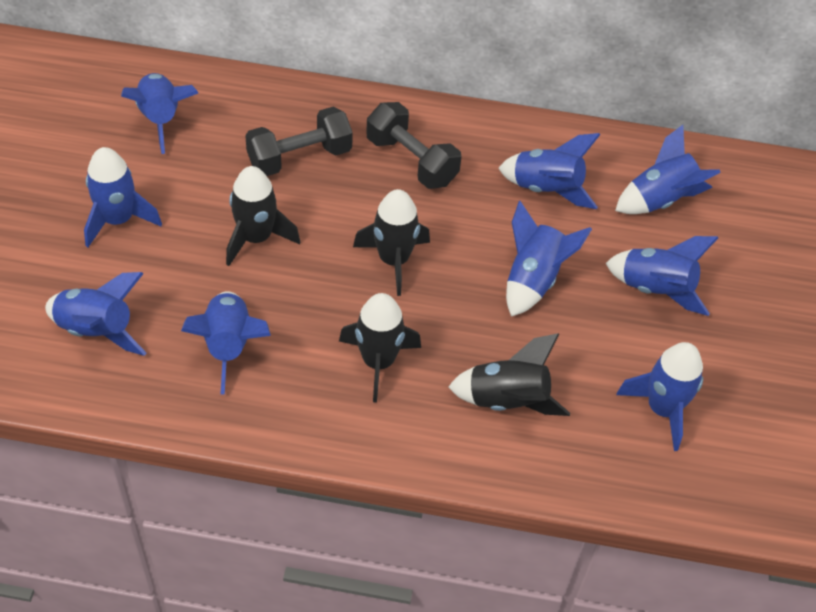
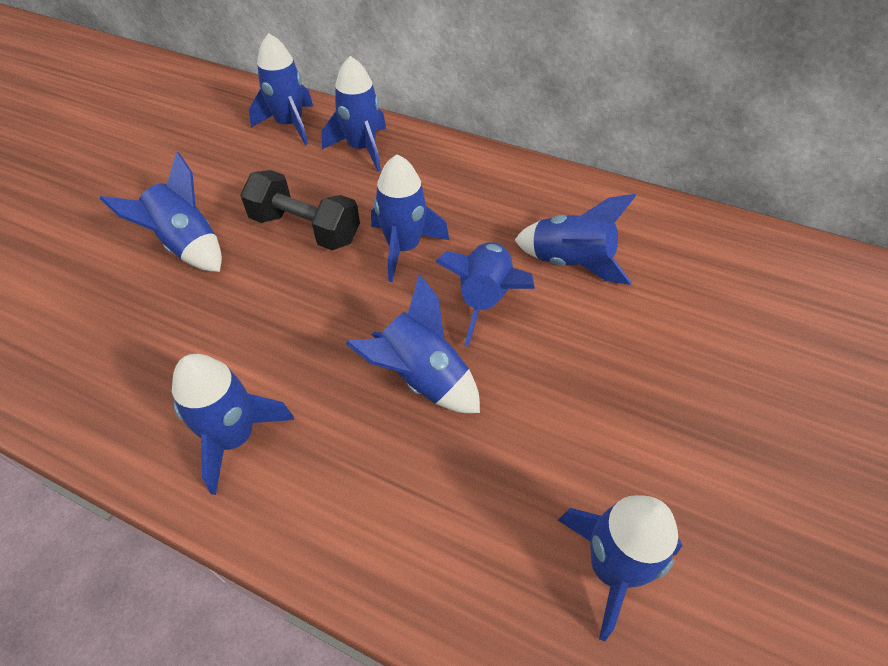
black dumbbell: 2 -> 1
black rocket: 4 -> 0

